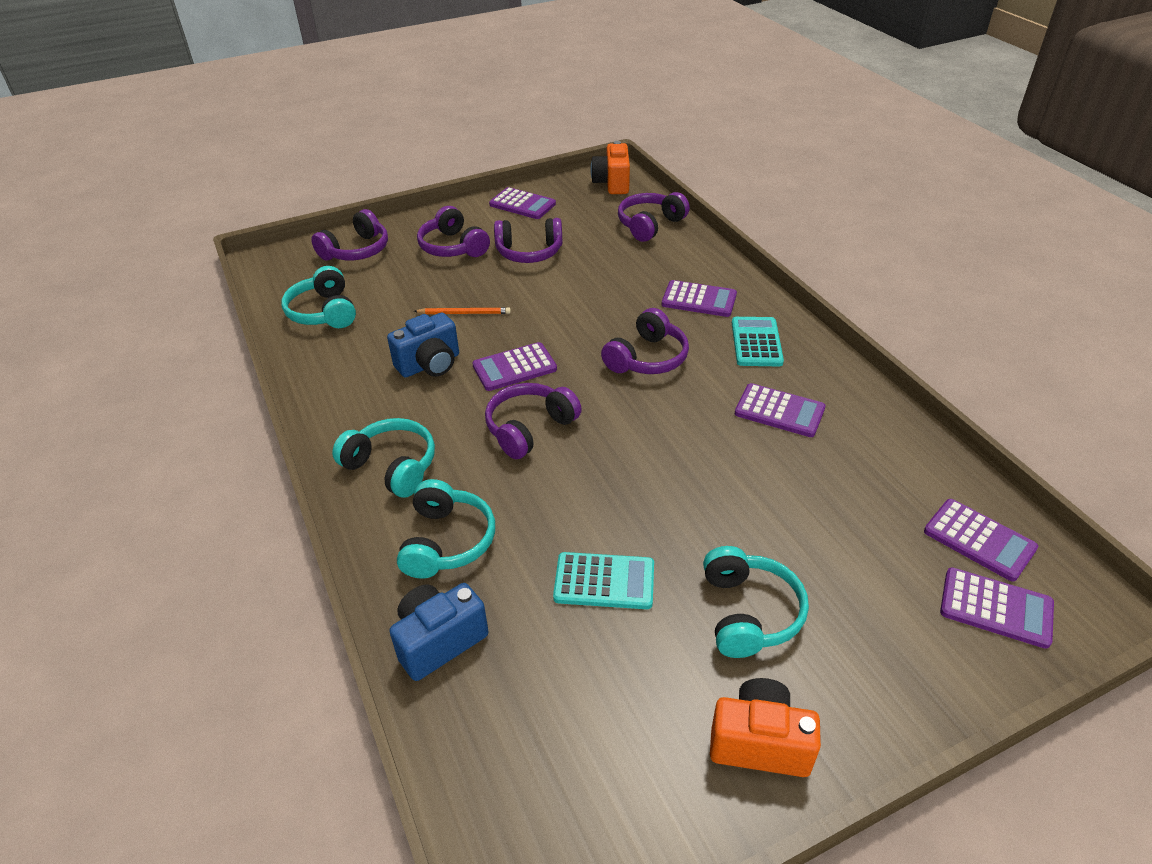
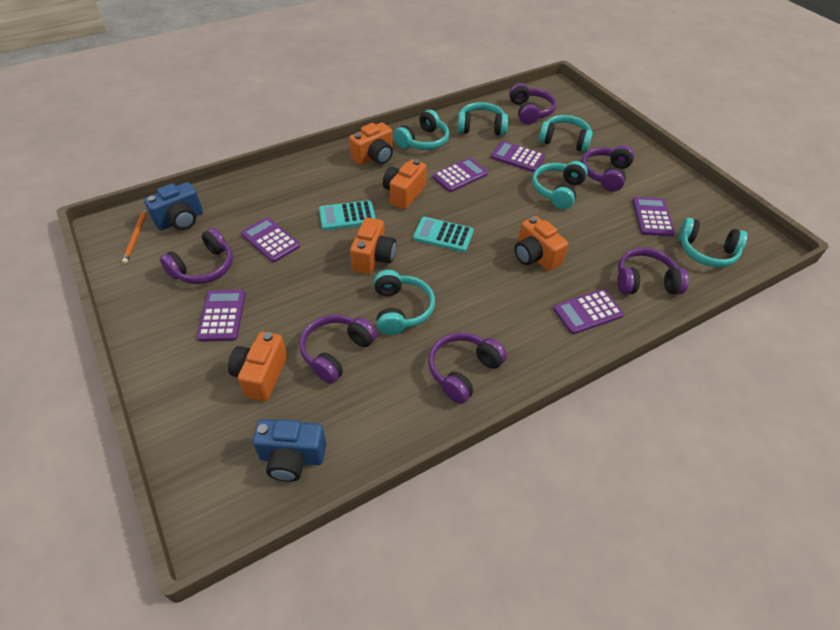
orange camera: 2 -> 5
turquoise headphones: 4 -> 6

